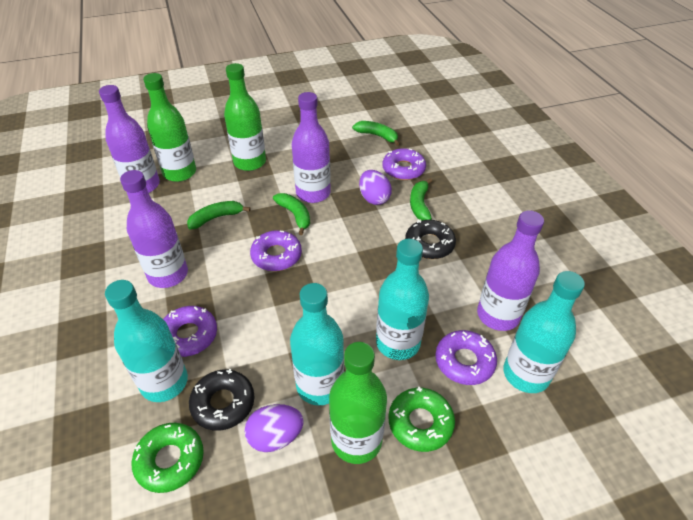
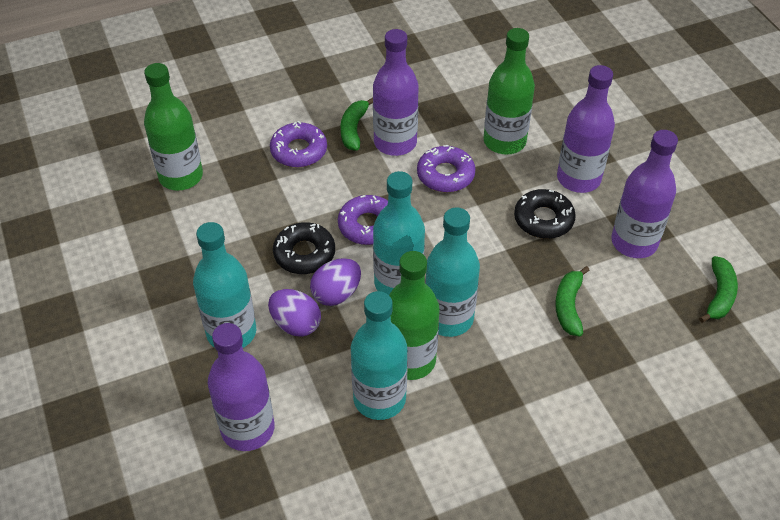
green banana: 4 -> 3
green donut: 2 -> 0
purple donut: 4 -> 3

